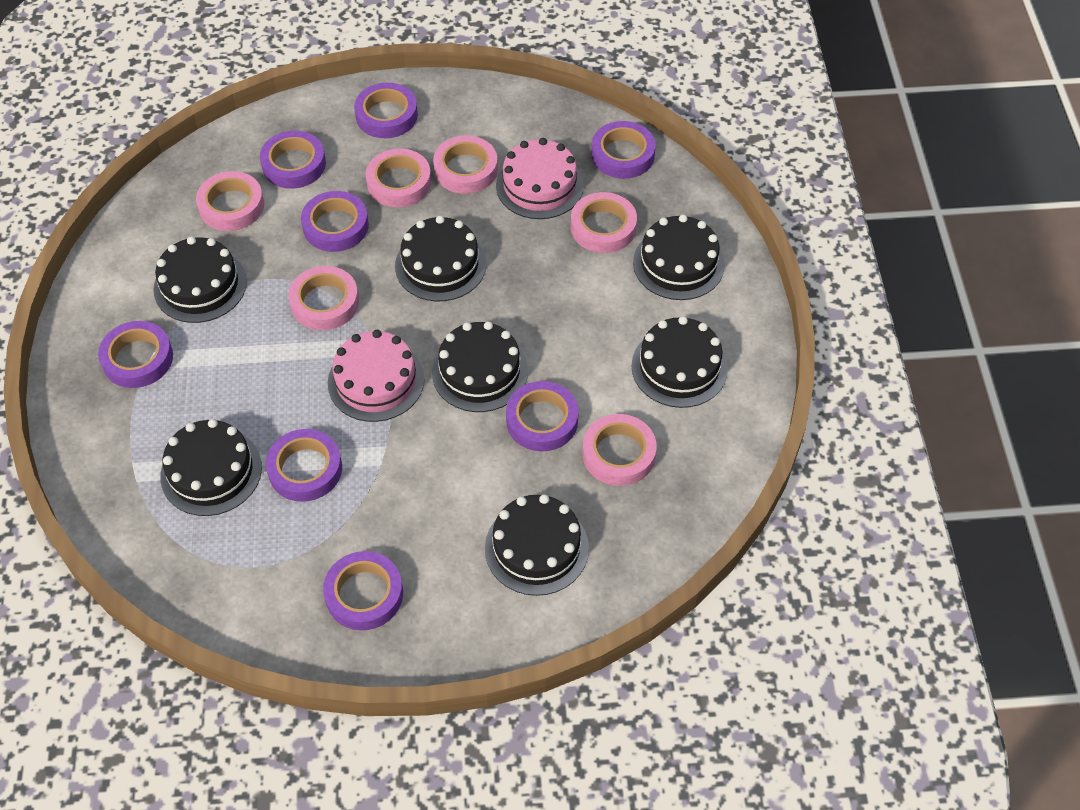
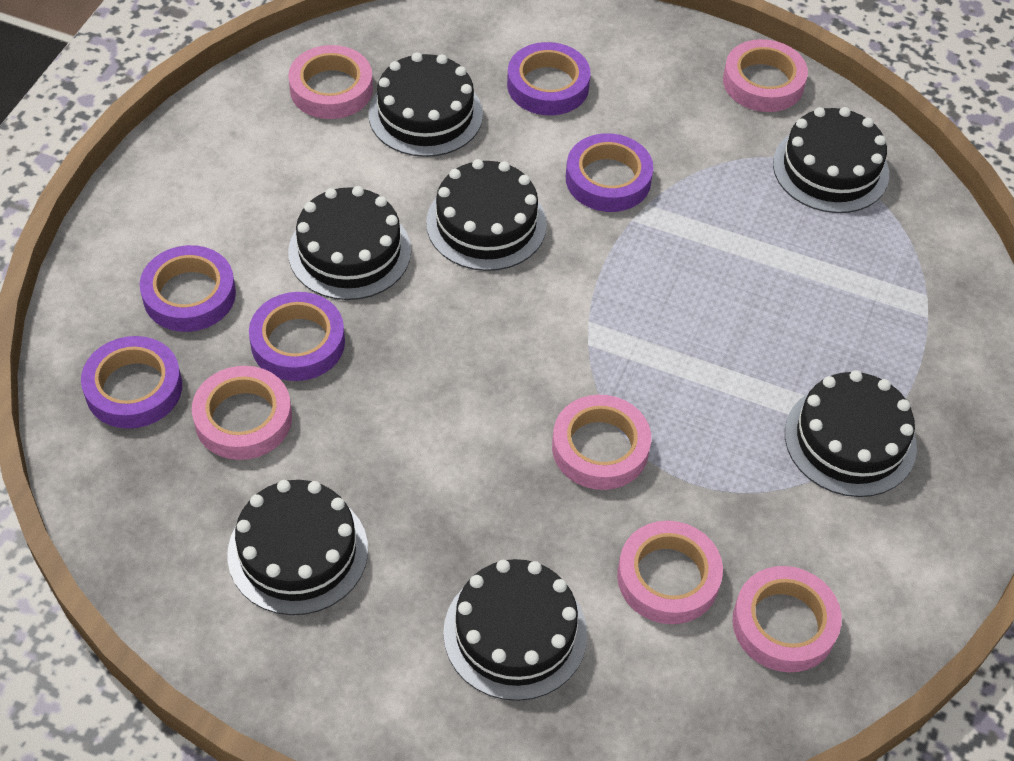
pink cake: 2 -> 0
purple tape: 8 -> 5

